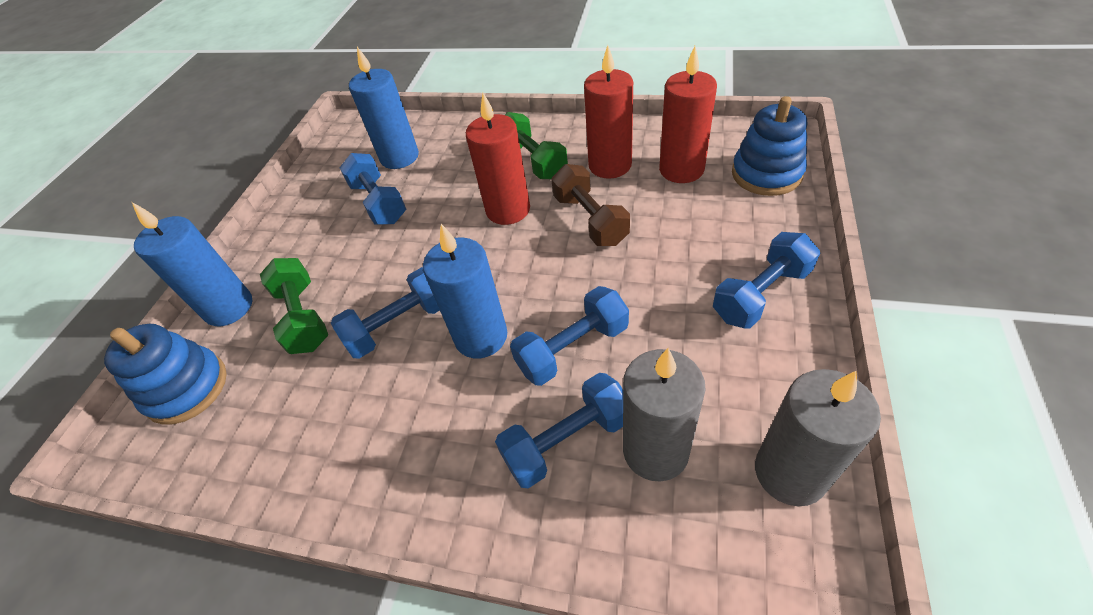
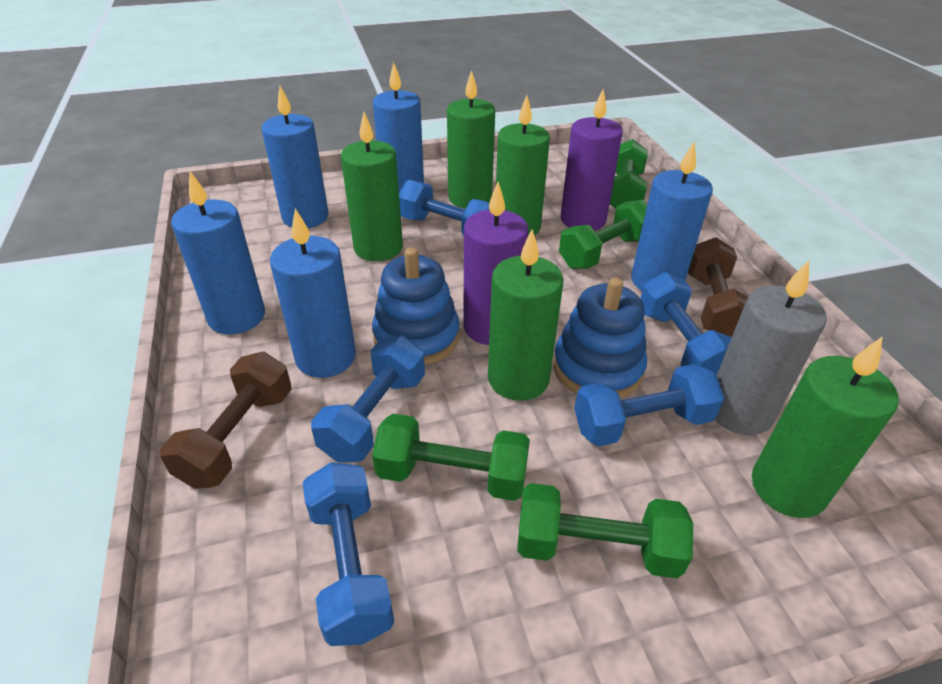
blue candle: 3 -> 5
brown dumbbell: 1 -> 2
green candle: 0 -> 5
green dumbbell: 2 -> 4
grey candle: 2 -> 1
purple candle: 0 -> 2
red candle: 3 -> 0

